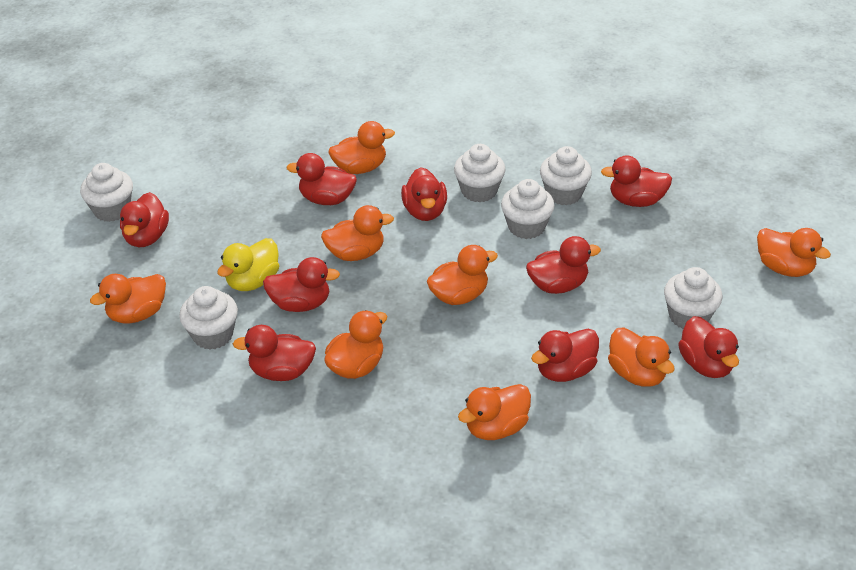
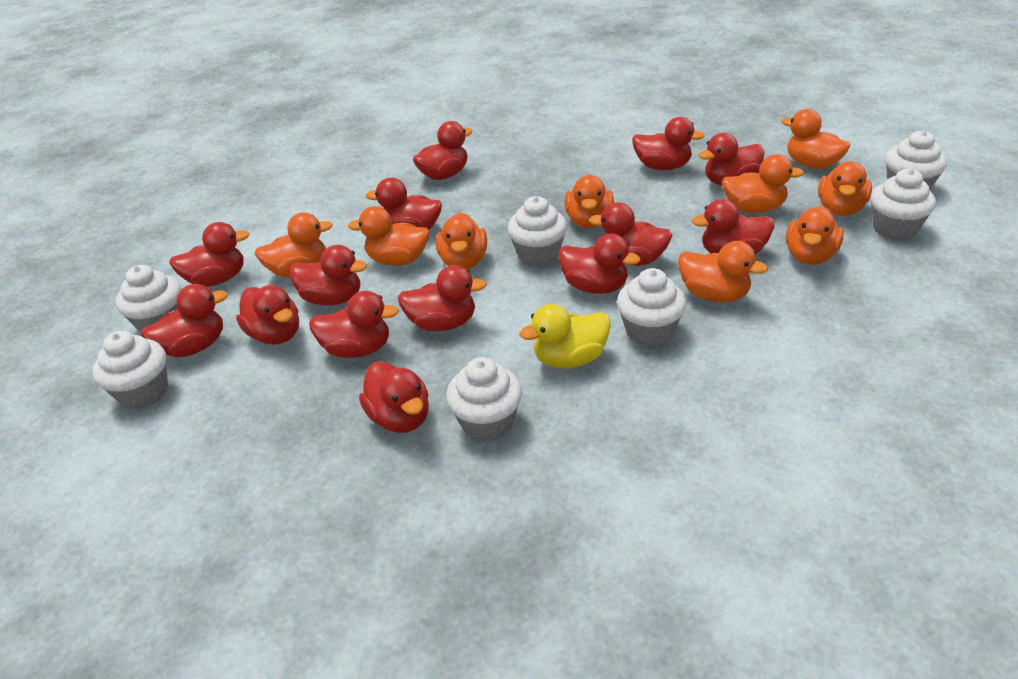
orange duck: 8 -> 9
red duck: 9 -> 14
white cupcake: 6 -> 7

